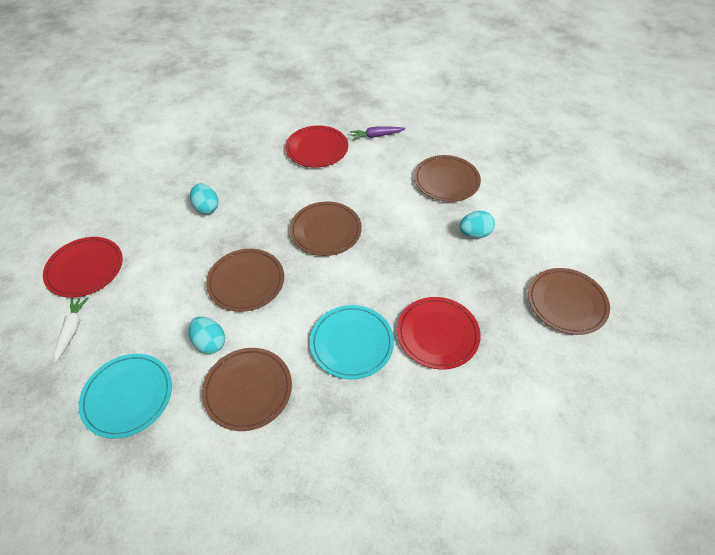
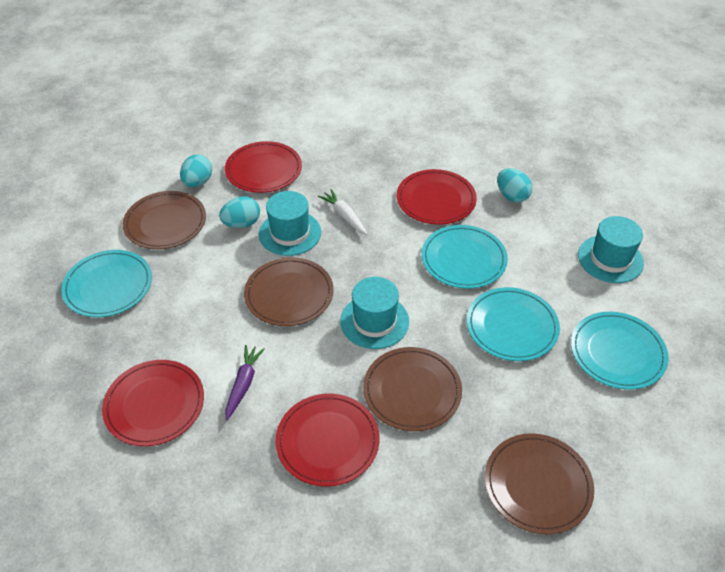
brown plate: 5 -> 4
red plate: 3 -> 4
turquoise hat: 0 -> 3
turquoise plate: 2 -> 4

